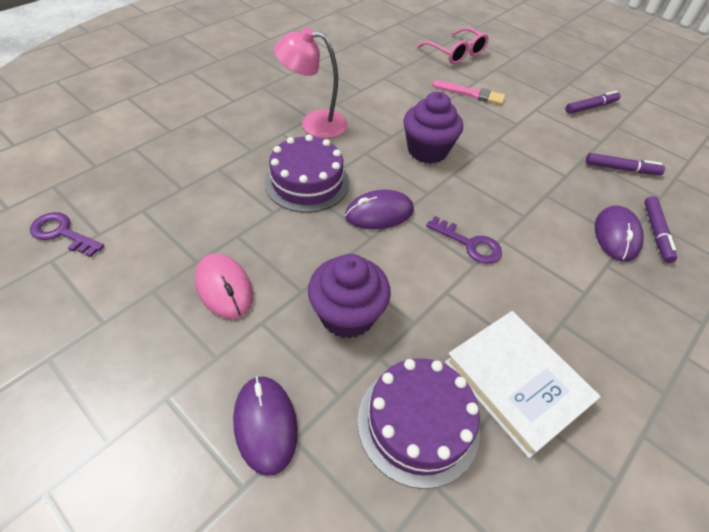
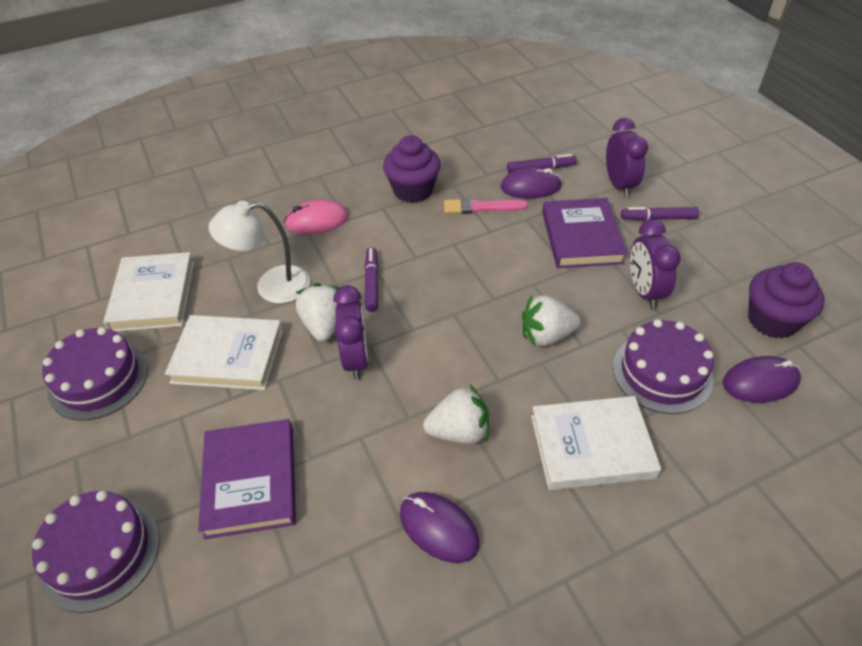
pink glasses: 1 -> 0
pink lamp: 1 -> 0
purple book: 0 -> 2
purple cake: 2 -> 3
purple clock: 0 -> 3
purple key: 2 -> 0
white book: 1 -> 3
white lamp: 0 -> 1
white strawberry: 0 -> 3

